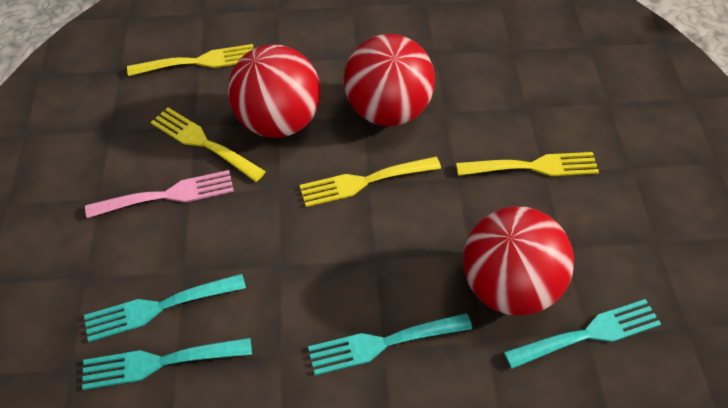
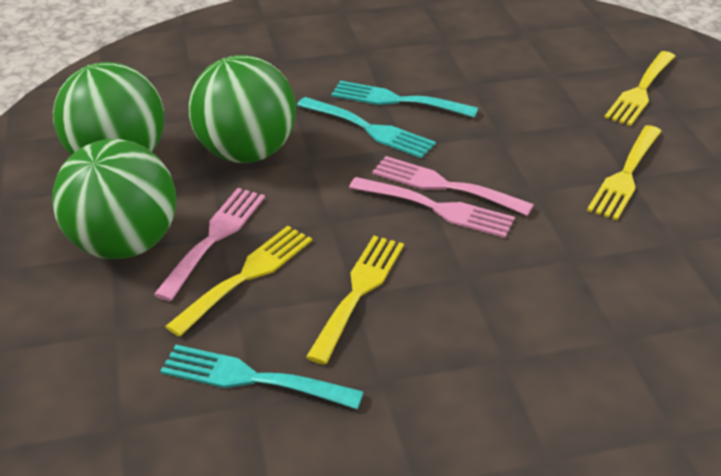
green ball: 0 -> 3
pink fork: 1 -> 3
red ball: 3 -> 0
turquoise fork: 4 -> 3

